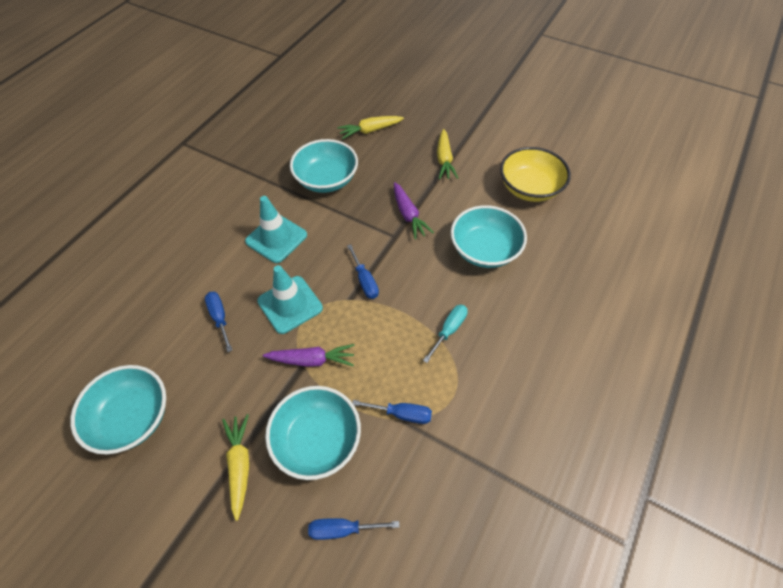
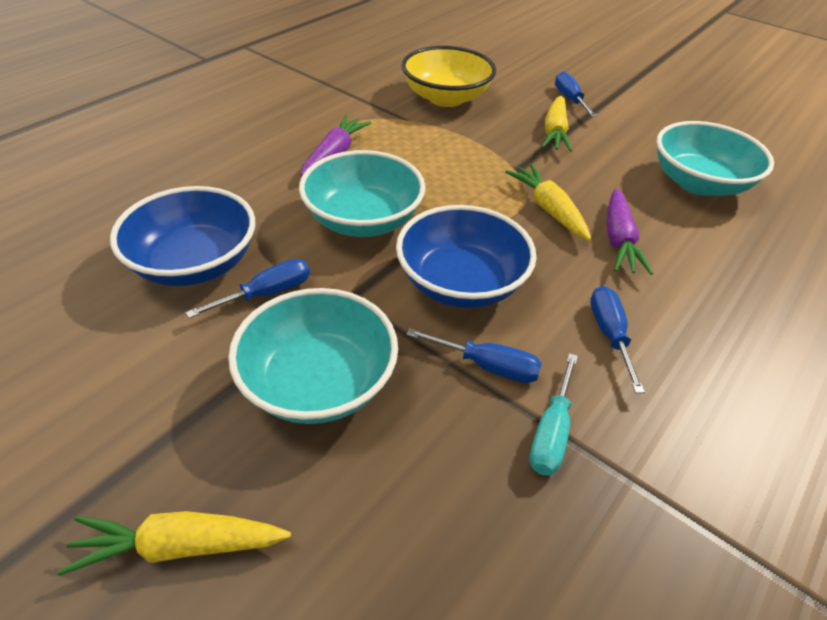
blue bowl: 0 -> 2
turquoise bowl: 4 -> 3
turquoise traffic cone: 2 -> 0

